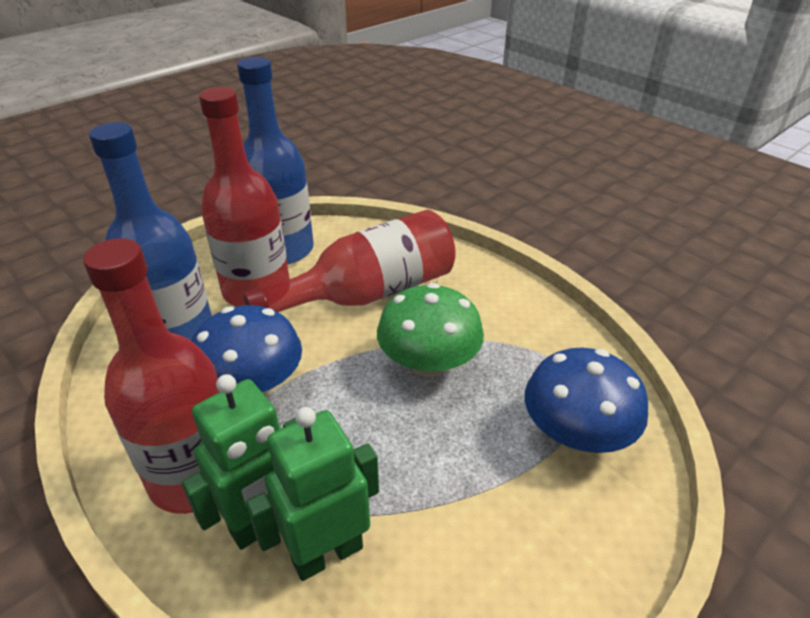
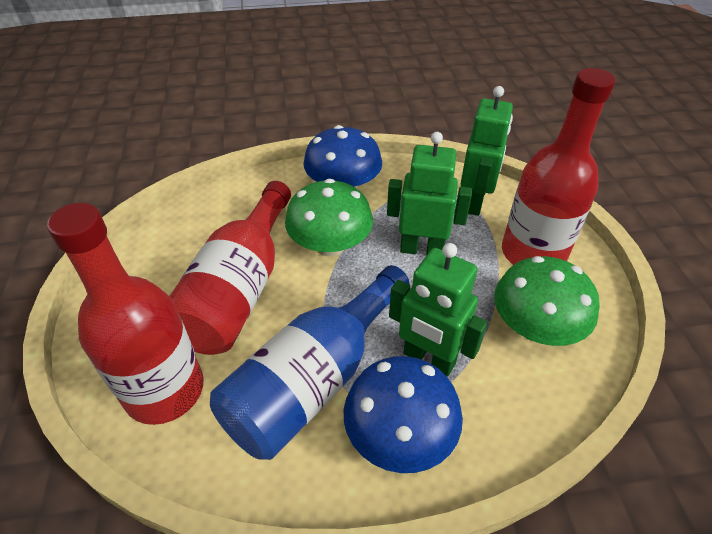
blue bottle: 2 -> 1
green mushroom: 1 -> 2
green robot: 2 -> 3

